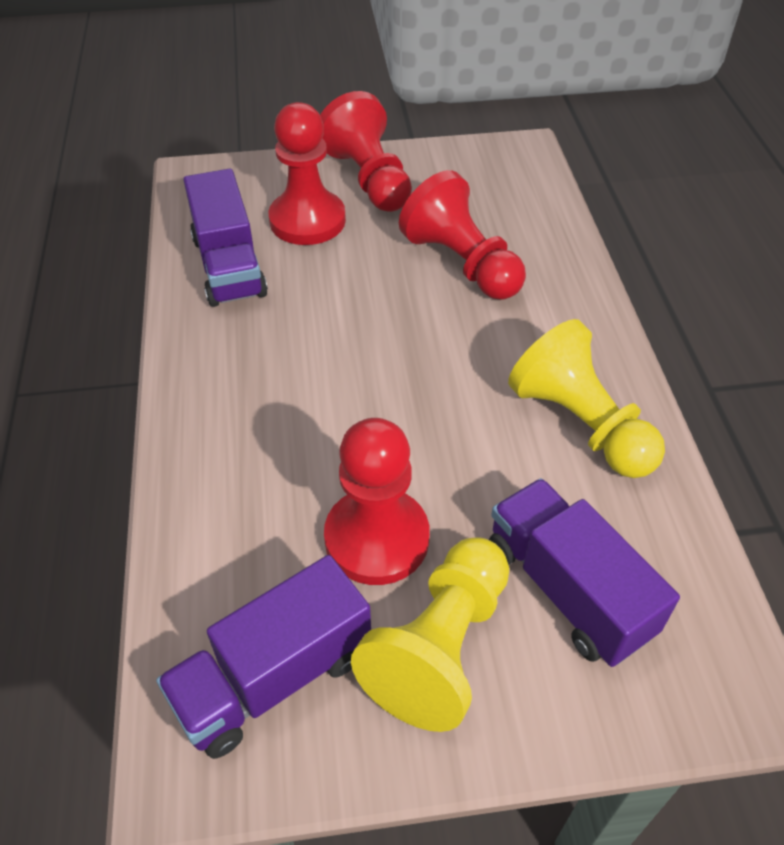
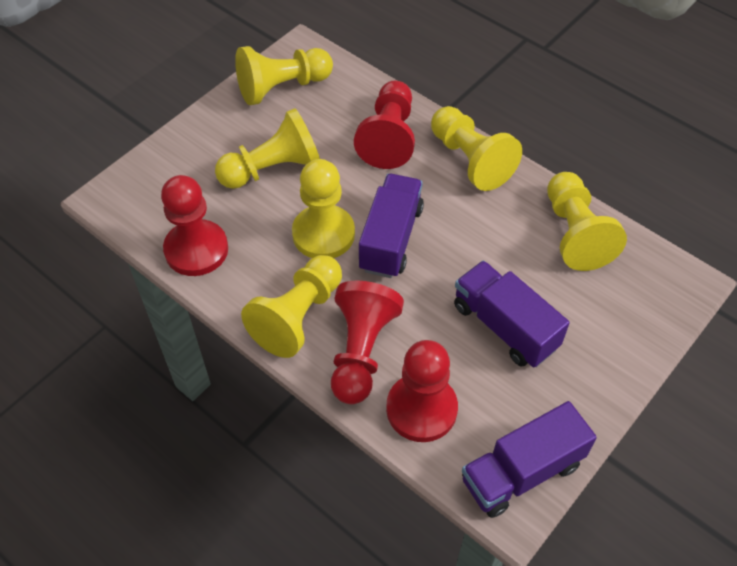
yellow pawn: 2 -> 6

